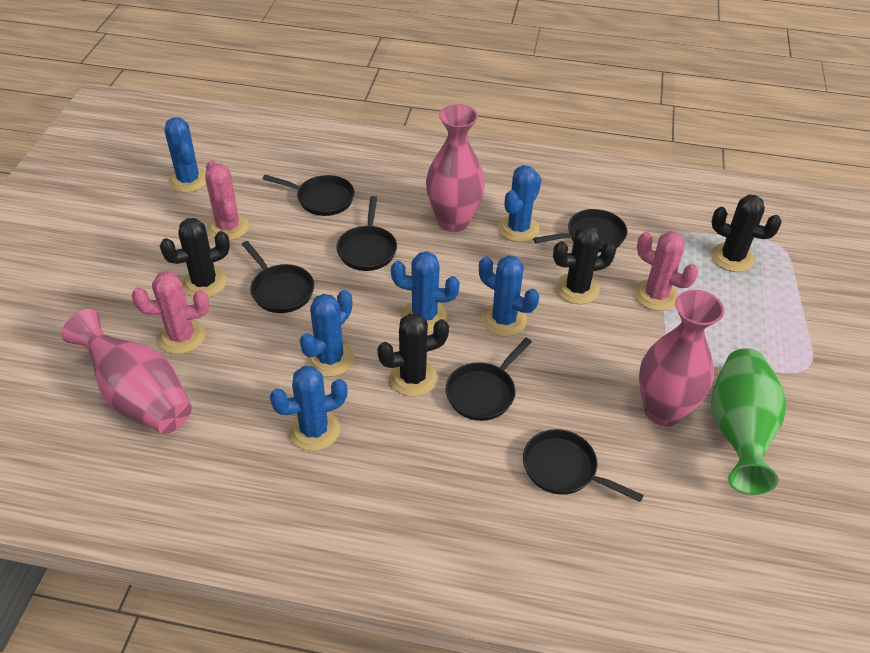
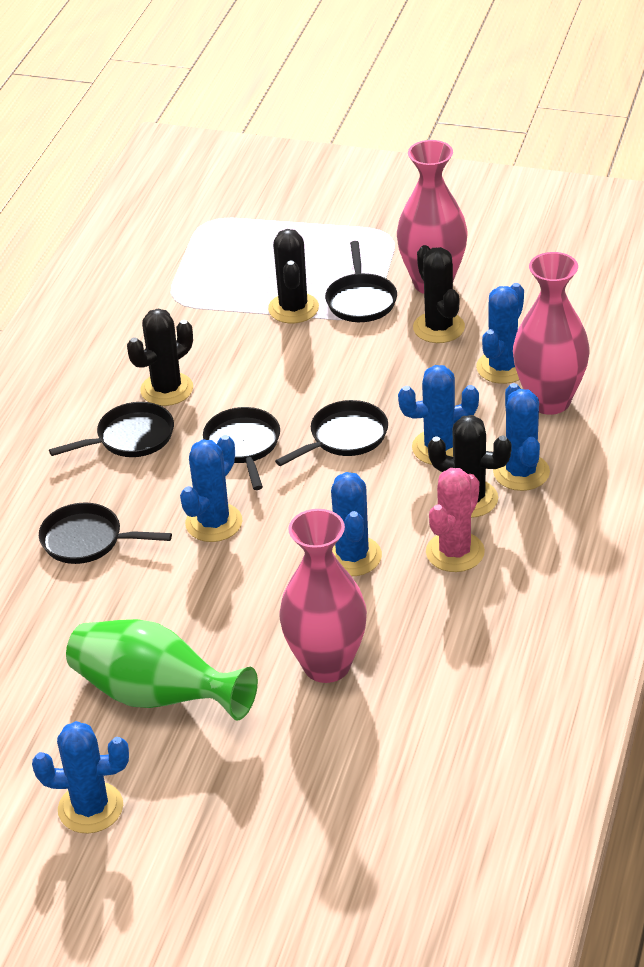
black pan: 6 -> 5
pink cactus: 3 -> 1

